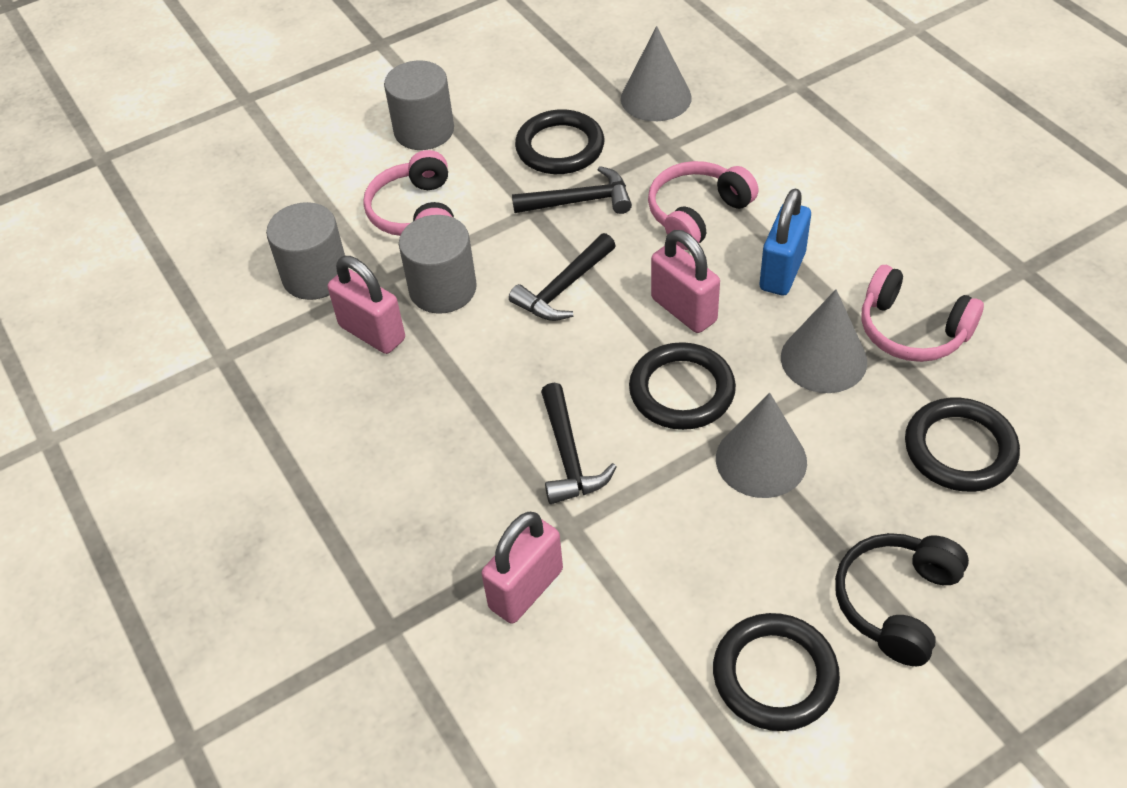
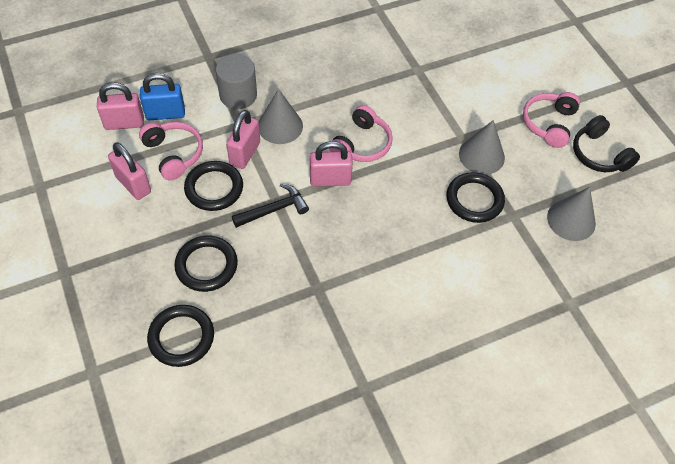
black hammer: 3 -> 1
grey cylinder: 3 -> 1
pink padlock: 3 -> 4

